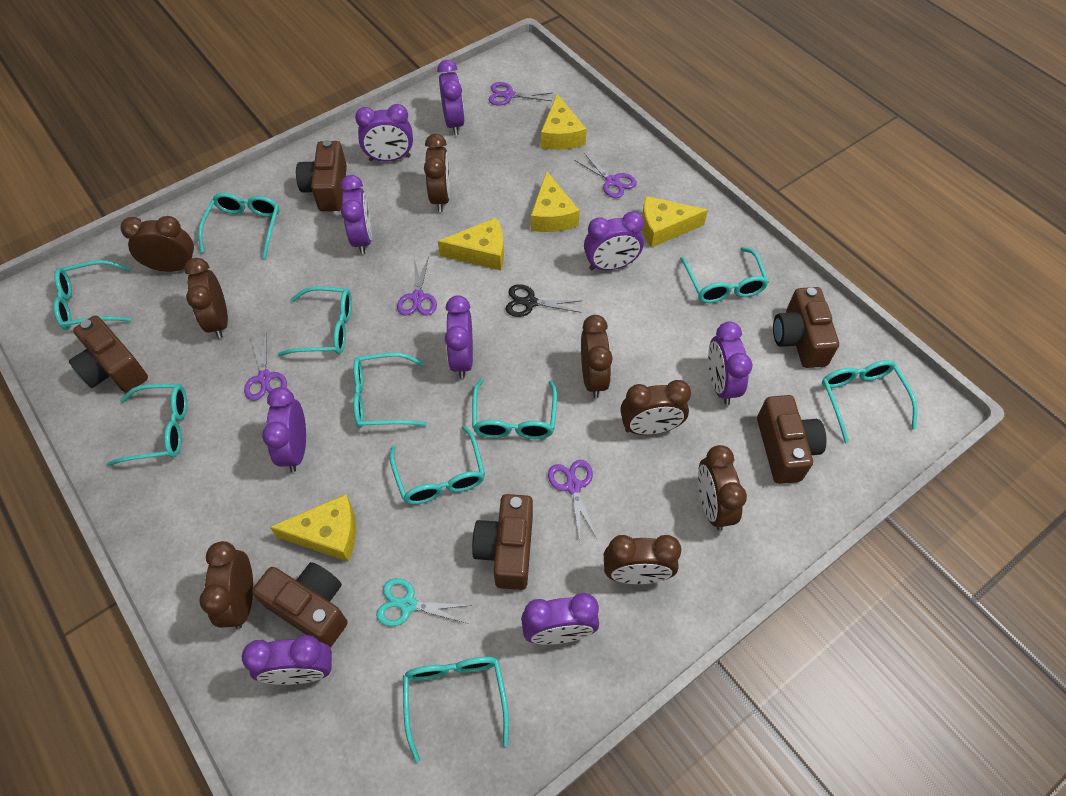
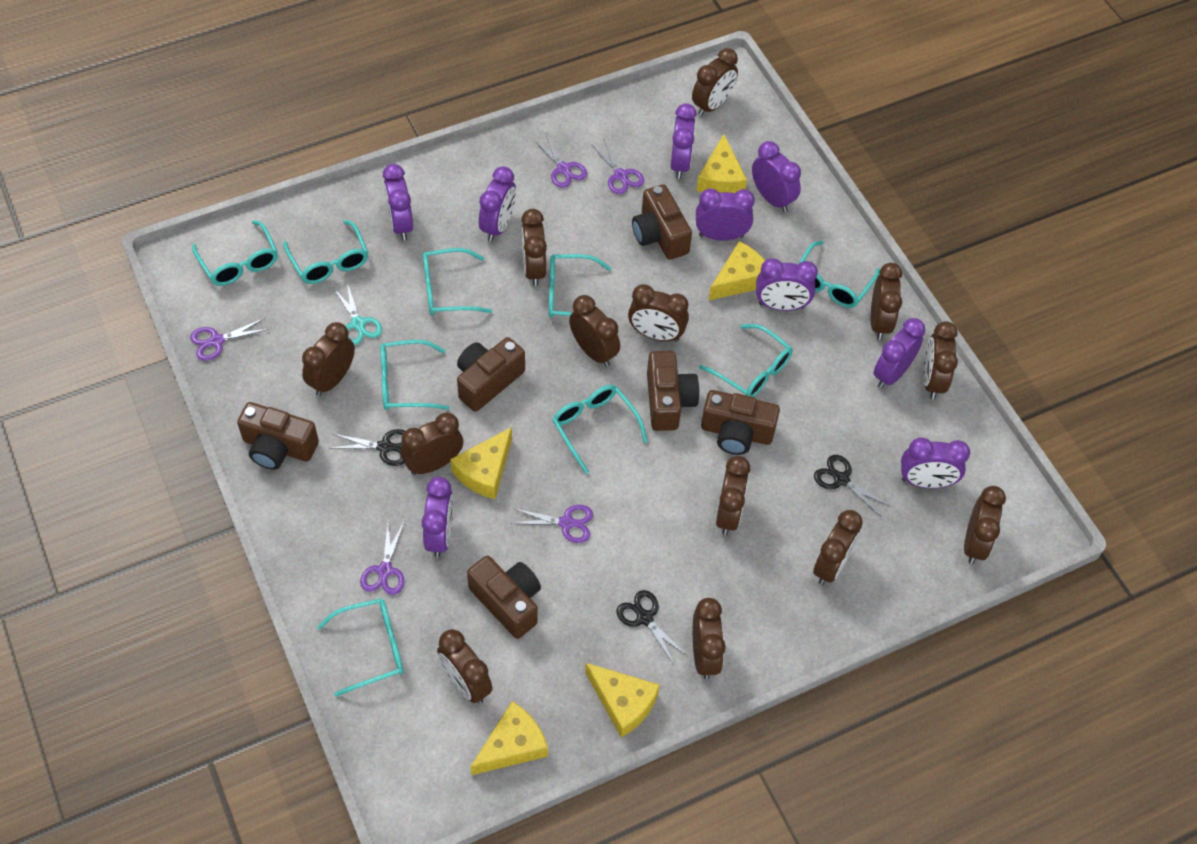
black scissors: 1 -> 3
brown clock: 8 -> 13
turquoise glasses: 10 -> 9

